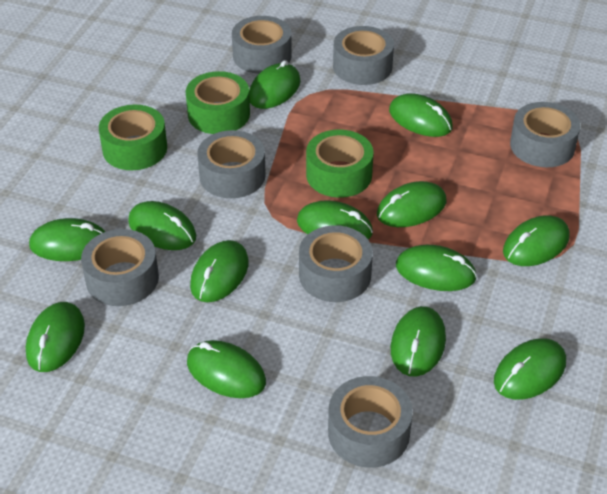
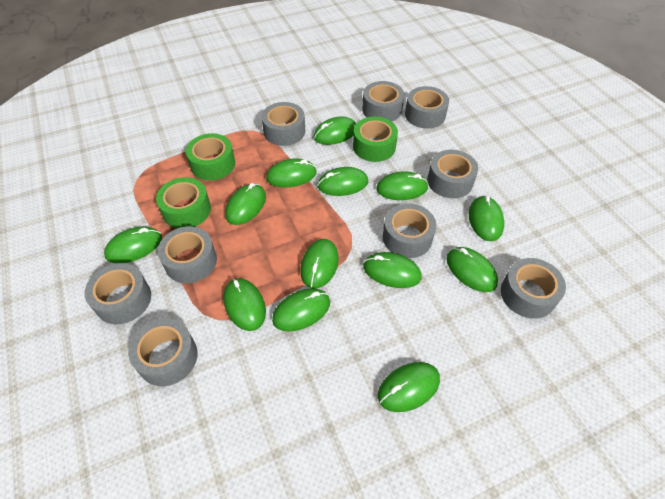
grey tape: 7 -> 9

